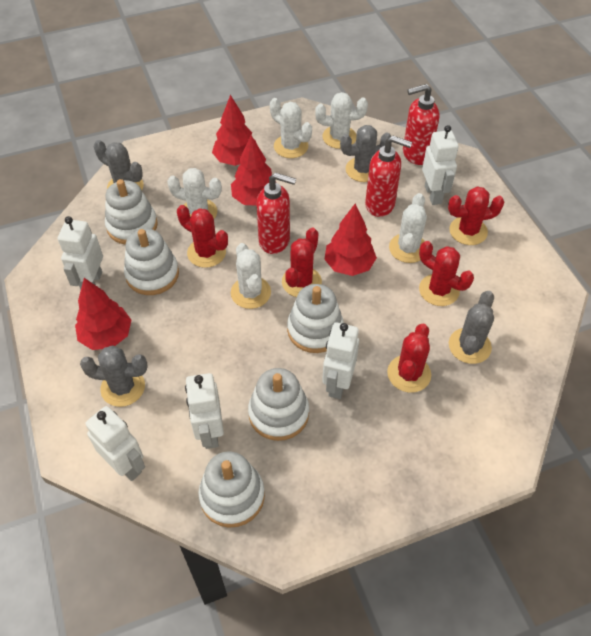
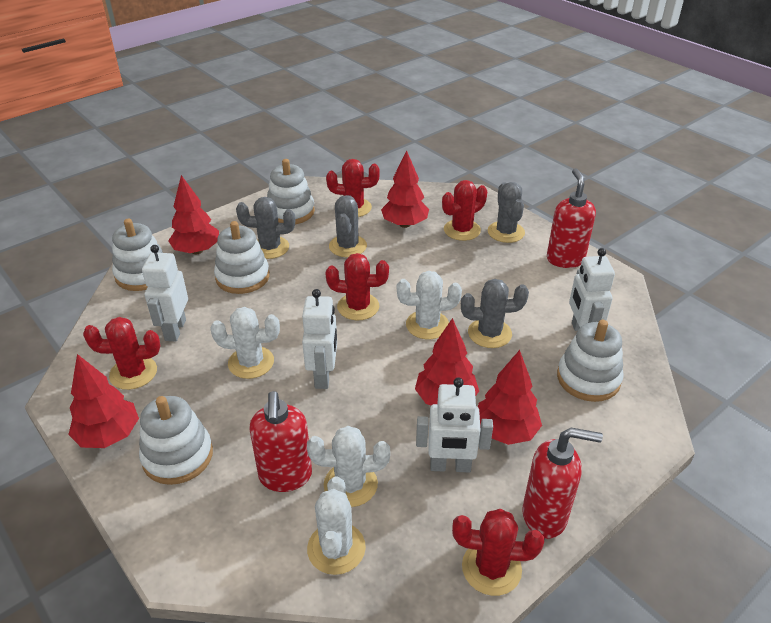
red tree: 4 -> 5
white cactus: 5 -> 4
white robot: 5 -> 4

